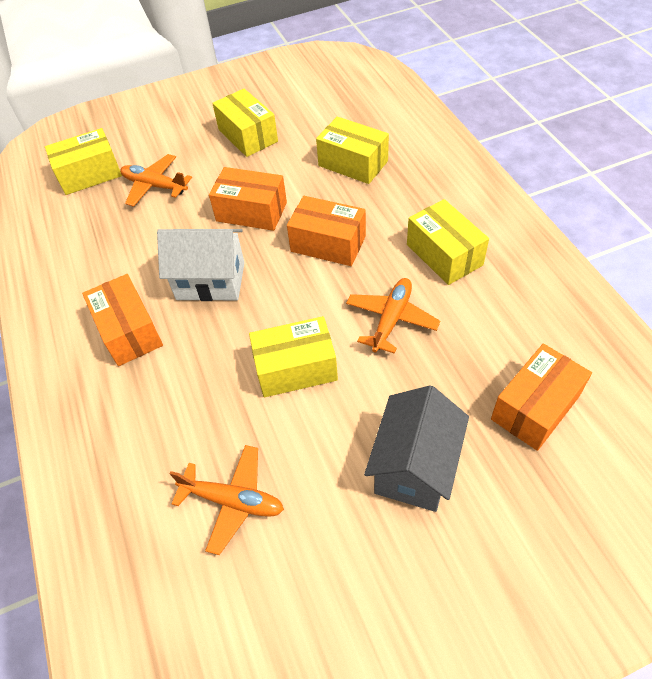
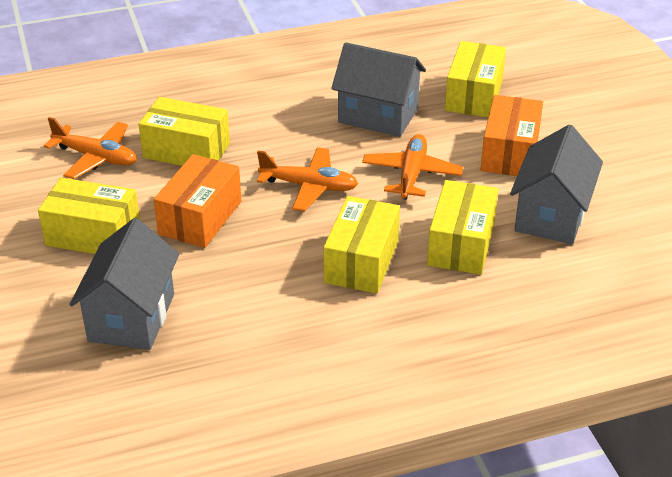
grey house: 1 -> 3
orange box: 4 -> 2
white house: 1 -> 0

